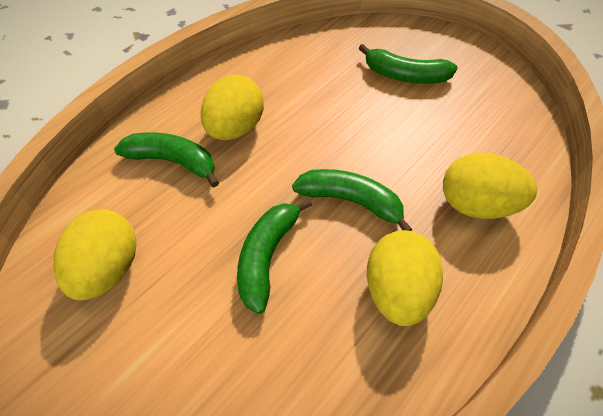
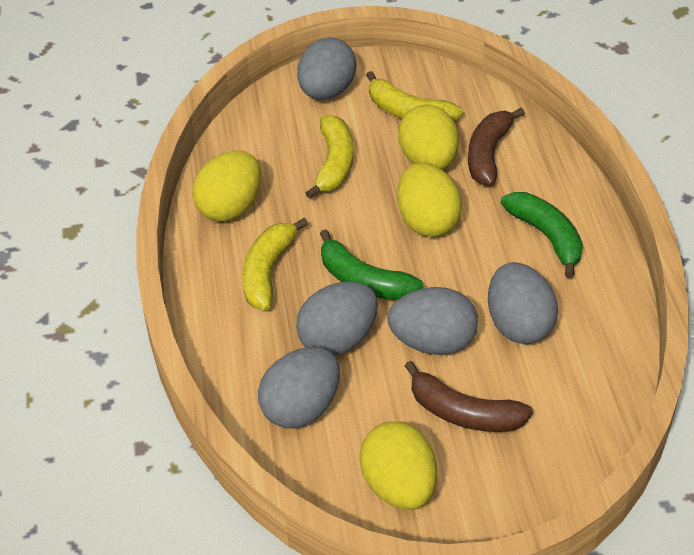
brown banana: 0 -> 2
green banana: 4 -> 2
grey egg: 0 -> 5
yellow banana: 0 -> 3

